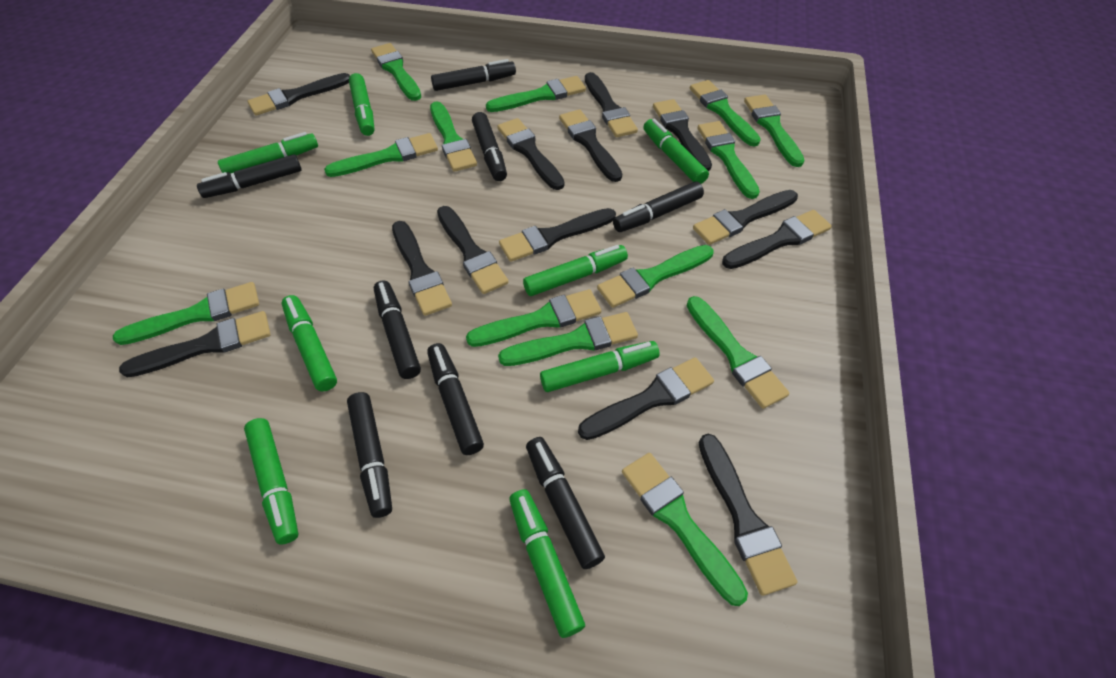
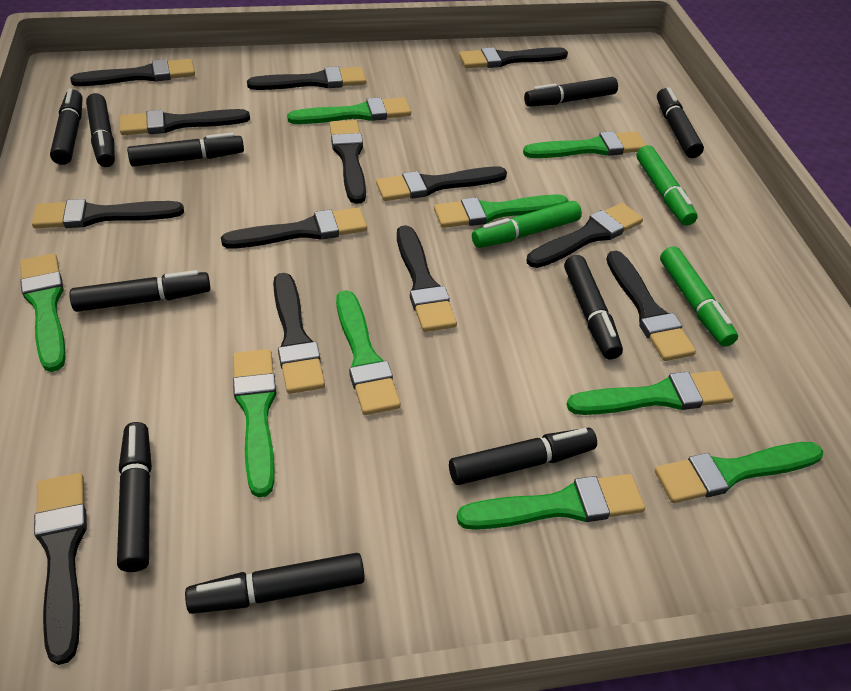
black marker: 8 -> 10
green brush: 13 -> 9
green marker: 8 -> 3

